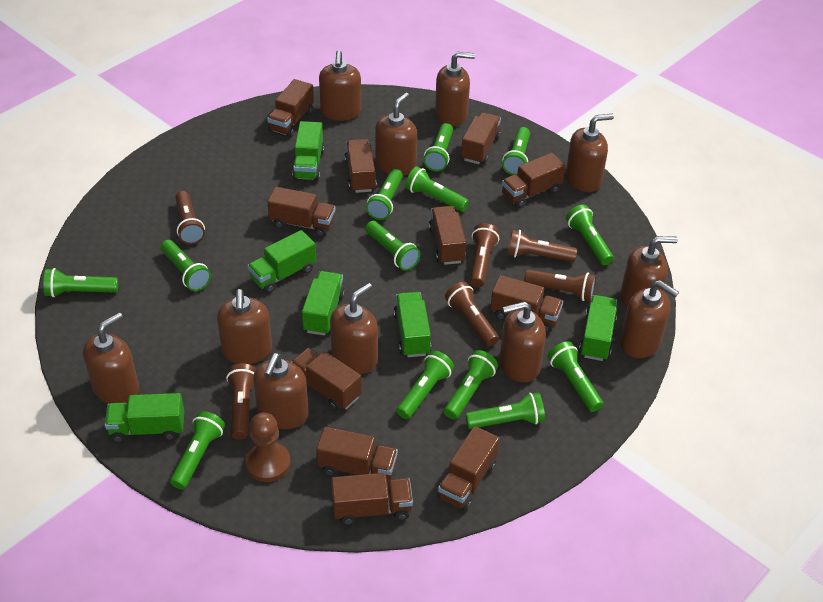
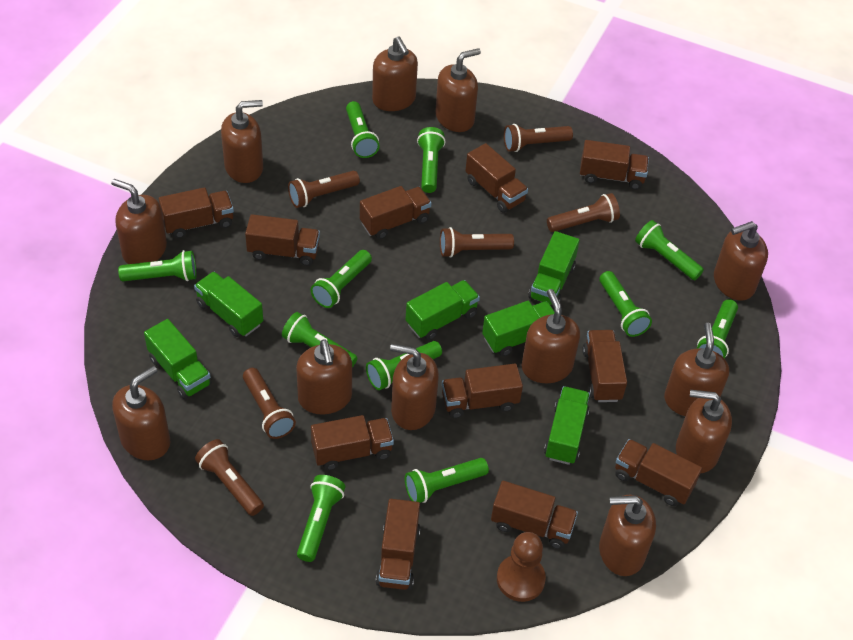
brown soap dispenser: 11 -> 12
green flashlight: 13 -> 11

